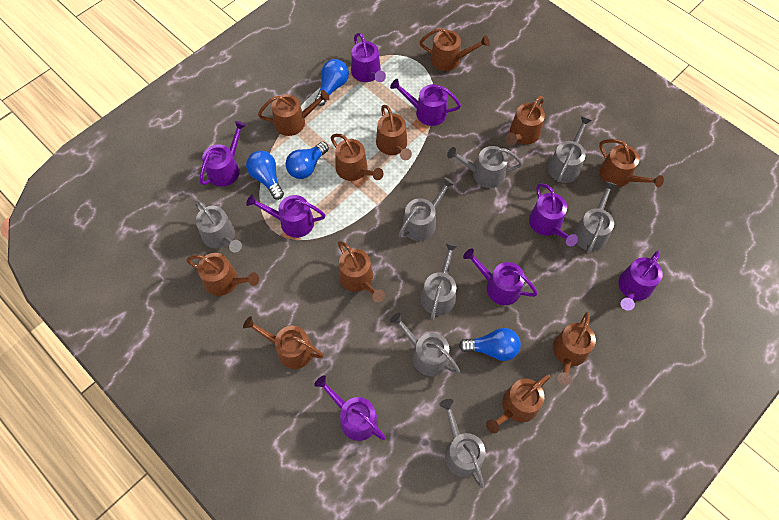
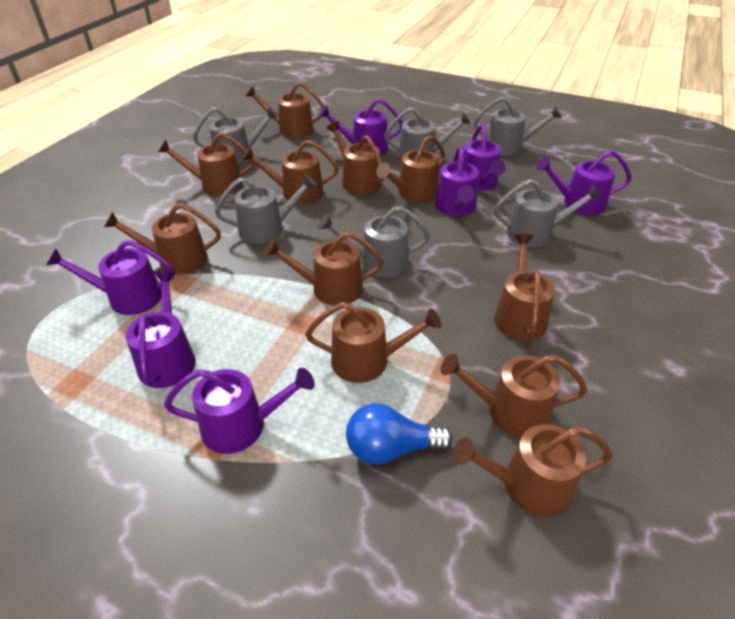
blue light bulb: 4 -> 1
grey watering can: 8 -> 6
purple watering can: 8 -> 7

